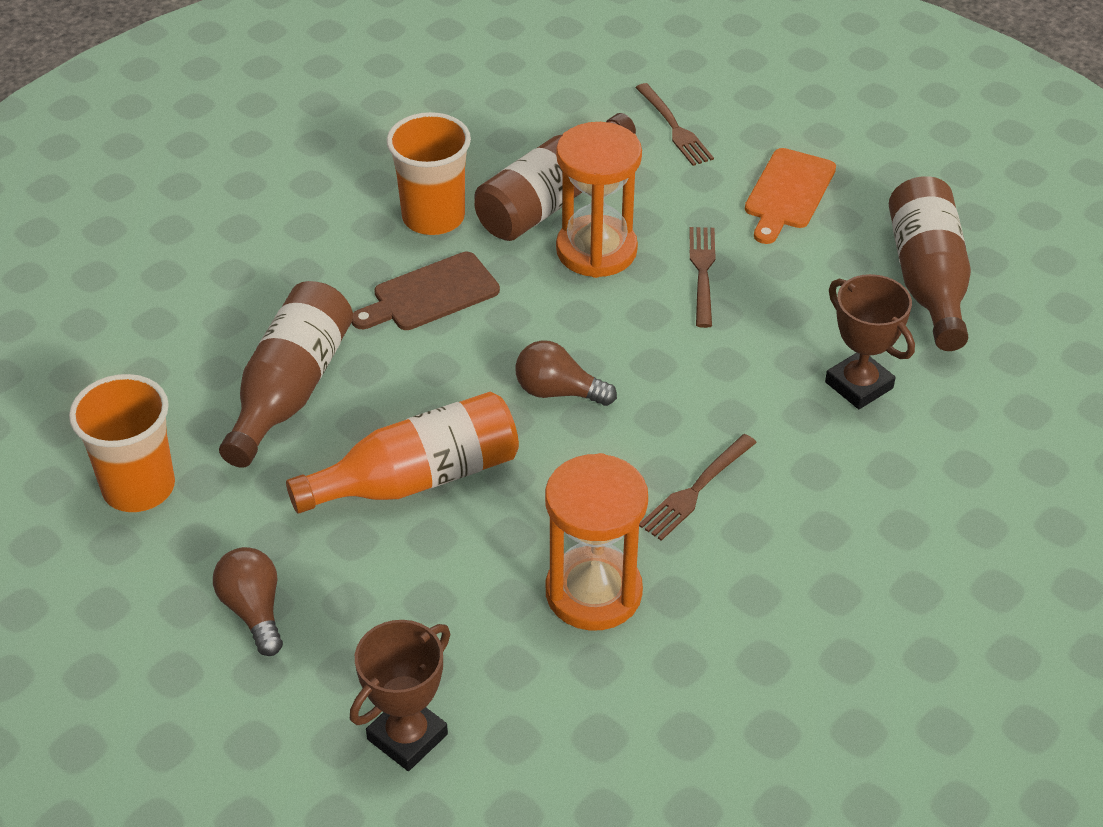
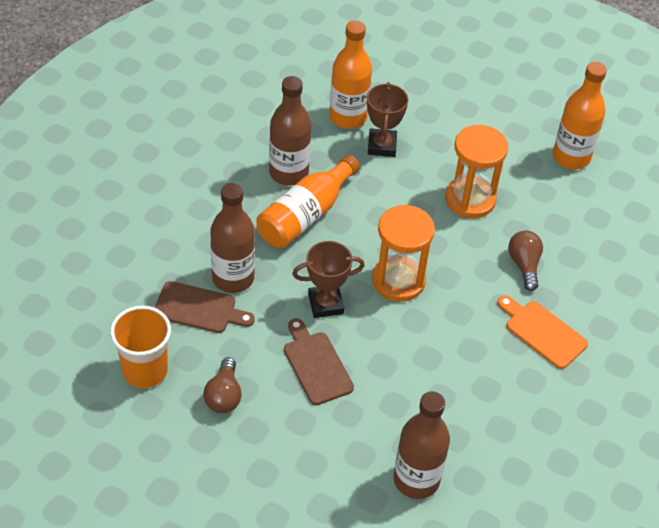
brown cutting board: 1 -> 2
brown fork: 3 -> 0
orange bottle: 1 -> 3
orange cup: 2 -> 1

